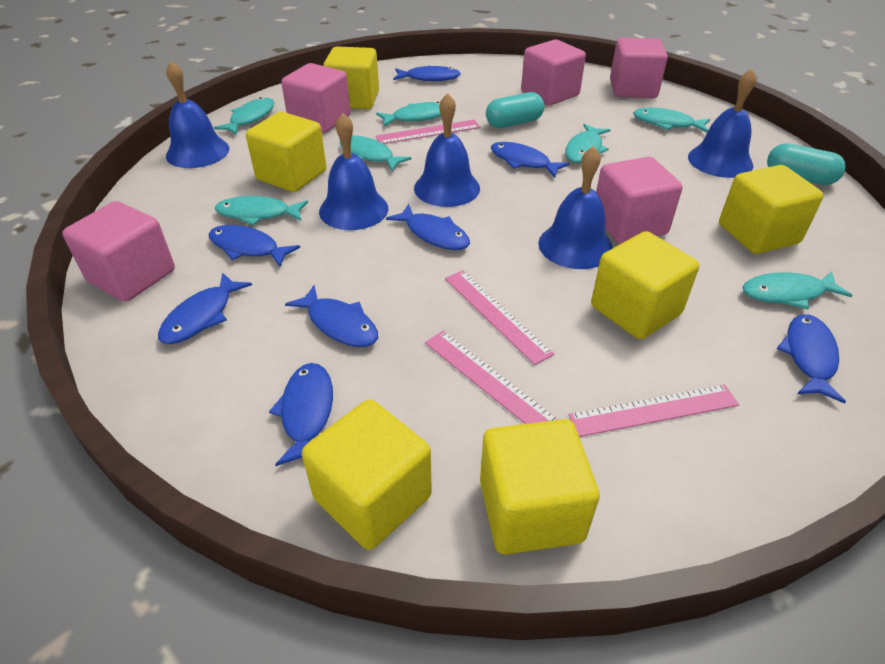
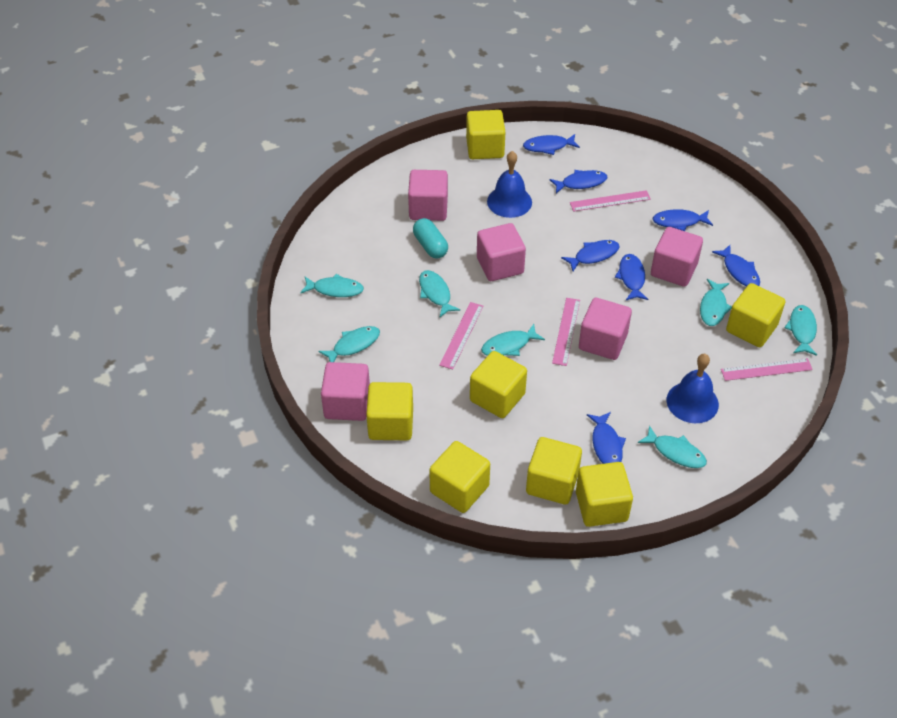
blue bell: 5 -> 2
blue fish: 8 -> 7
turquoise capsule: 2 -> 1
yellow cube: 6 -> 7

